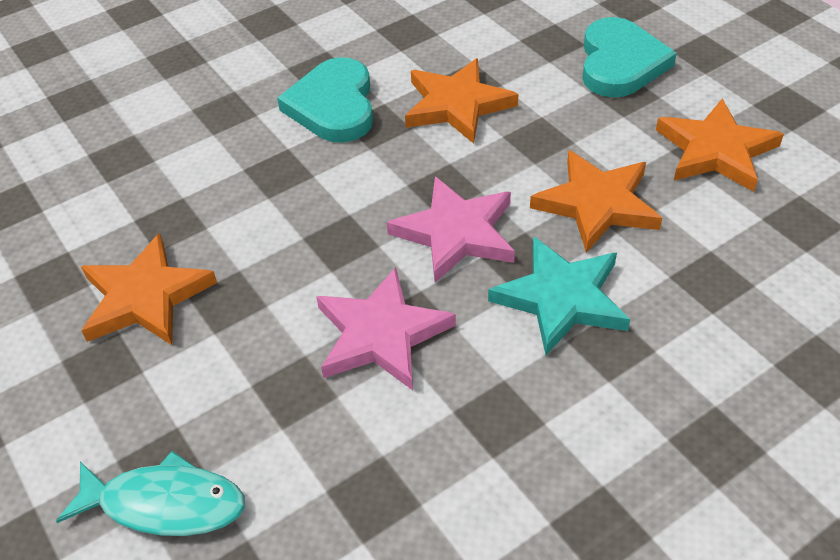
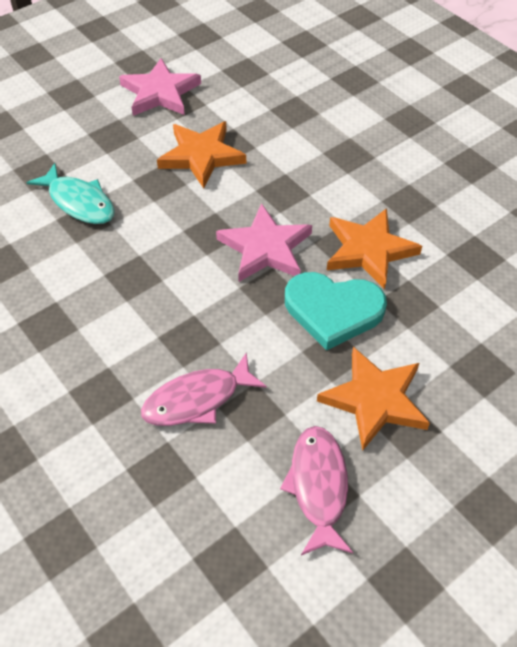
orange star: 4 -> 3
pink fish: 0 -> 2
turquoise heart: 2 -> 1
turquoise star: 1 -> 0

